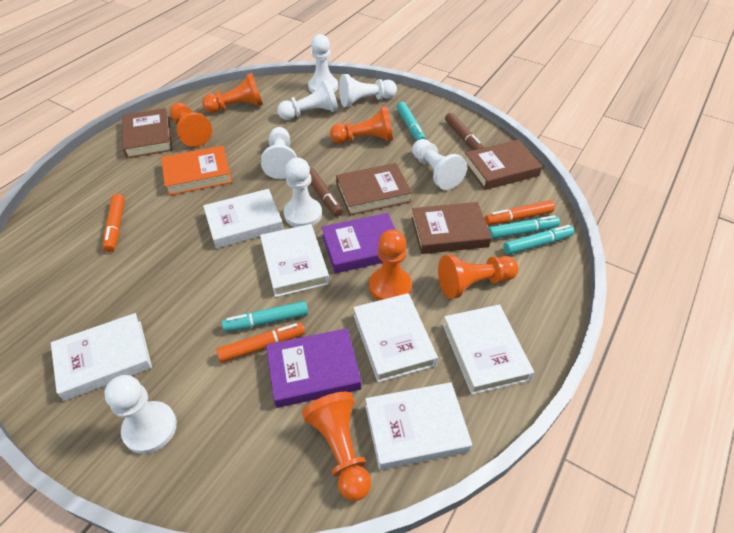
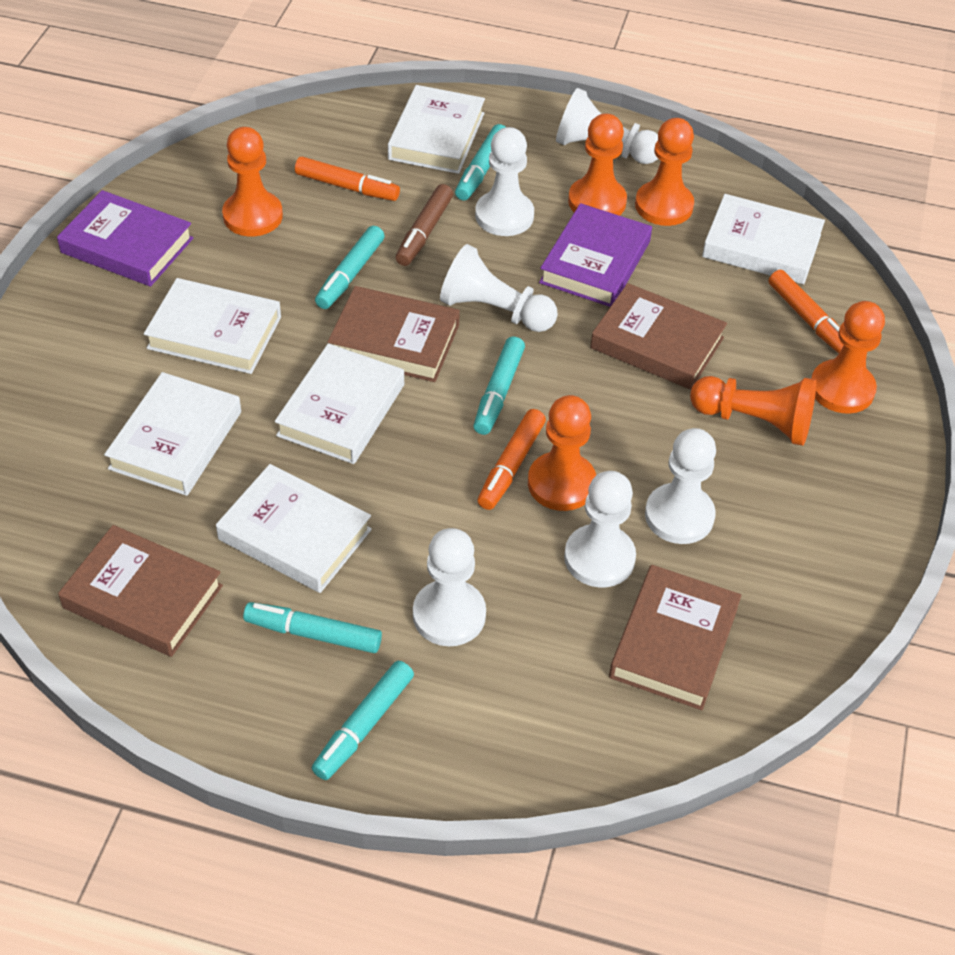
brown marker: 2 -> 1
orange book: 1 -> 0
turquoise marker: 4 -> 5
white pawn: 7 -> 6

